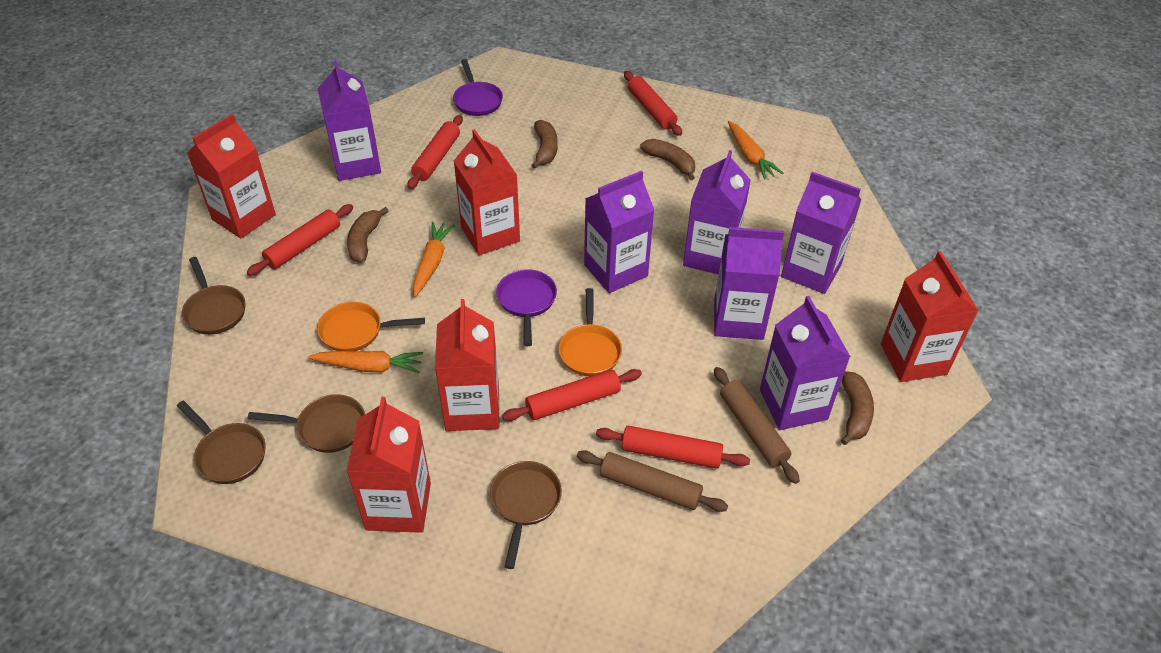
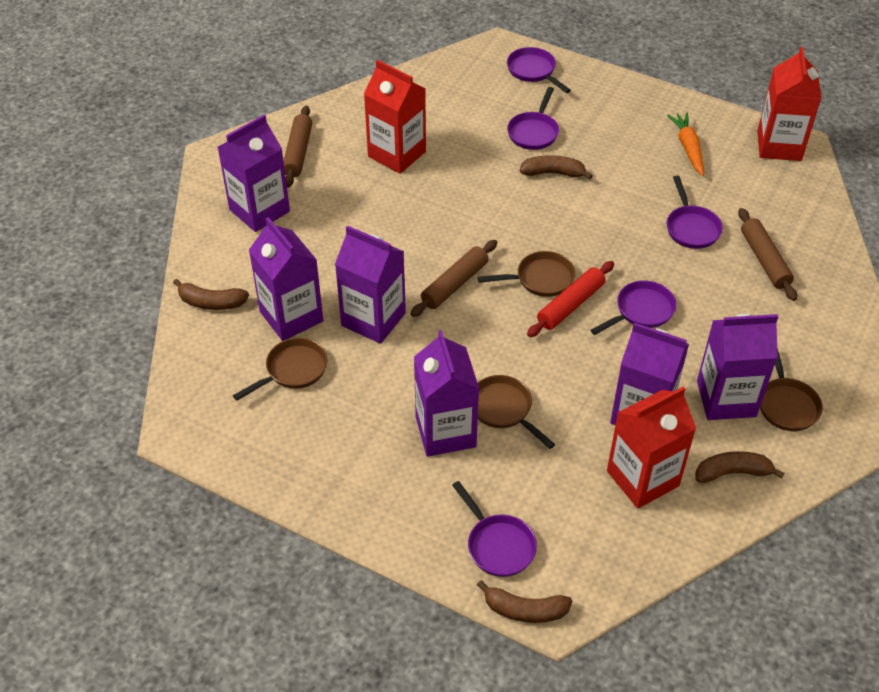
brown rolling pin: 2 -> 3
orange carrot: 3 -> 1
orange pan: 2 -> 0
purple pan: 2 -> 5
red carton: 5 -> 3
red rolling pin: 5 -> 1

